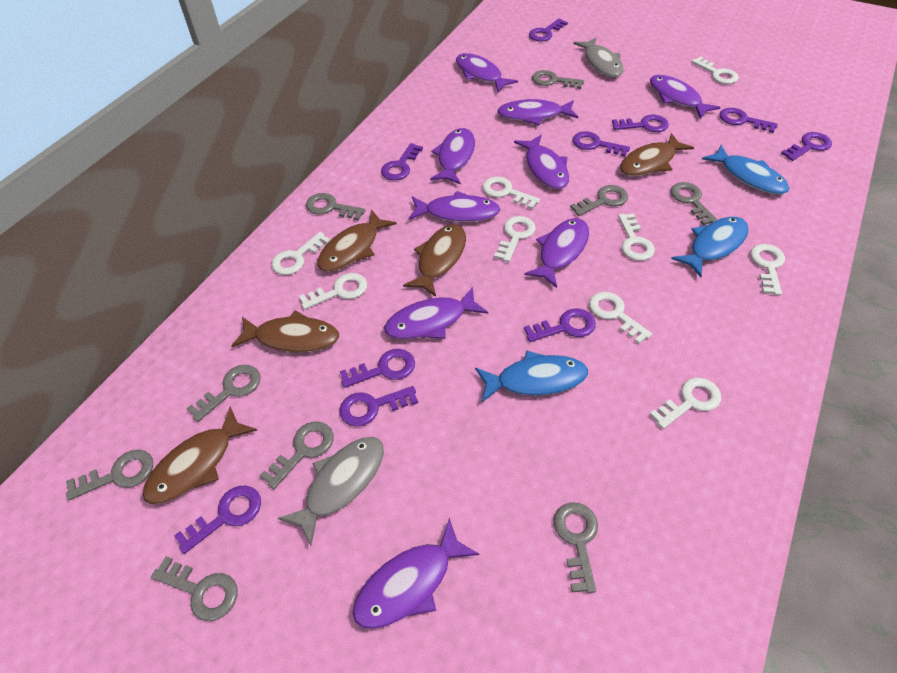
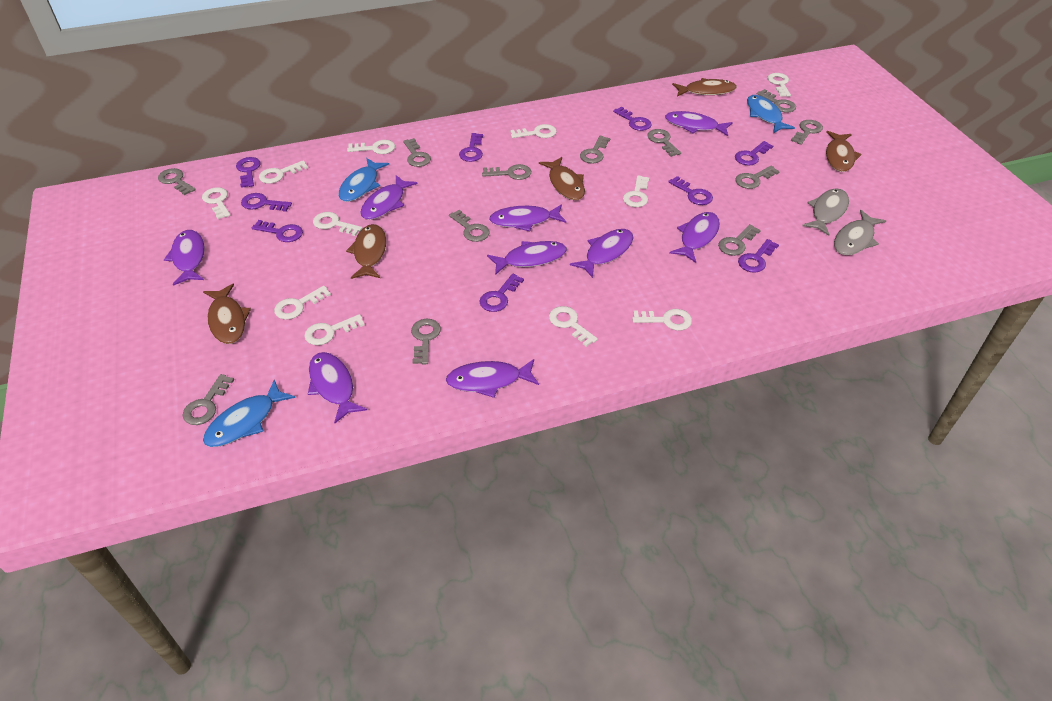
grey key: 9 -> 12
purple key: 10 -> 9
white key: 9 -> 11

